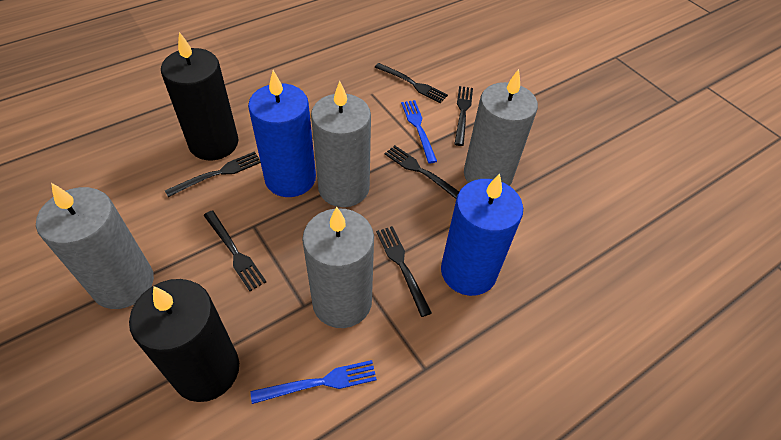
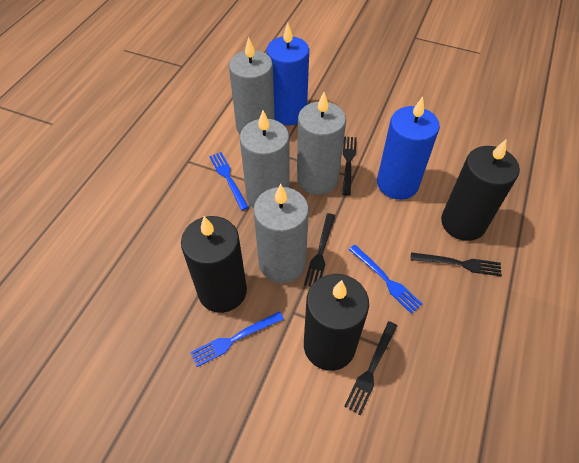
black candle: 2 -> 3
black fork: 6 -> 4
blue fork: 2 -> 3

